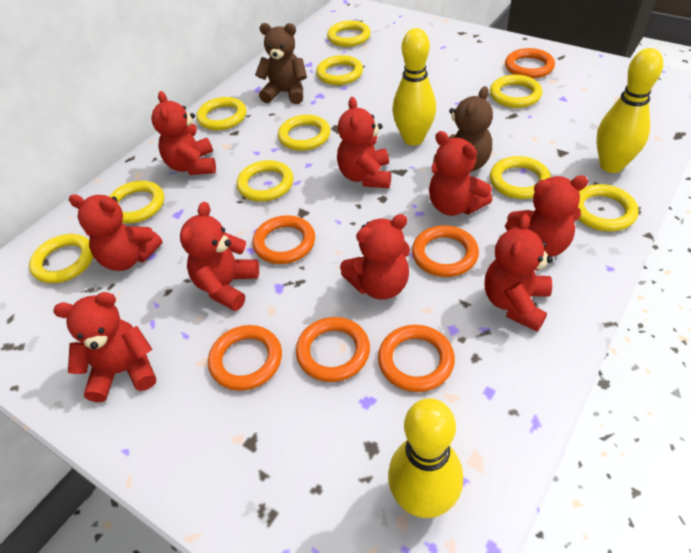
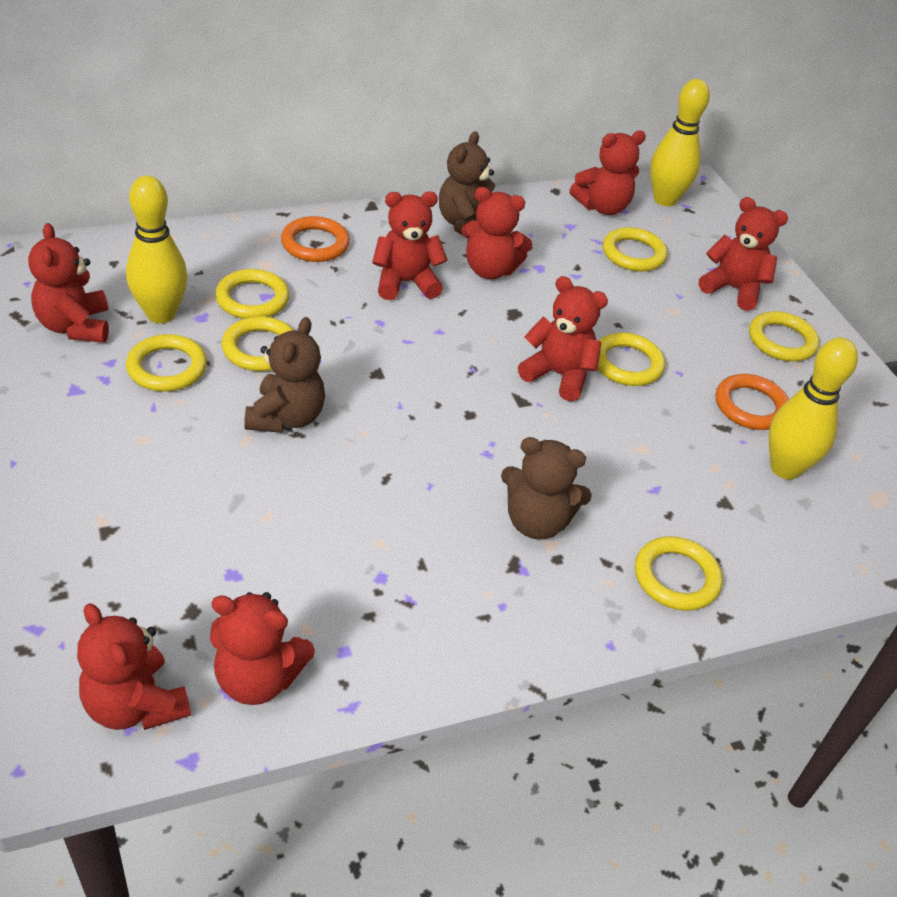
brown teddy bear: 2 -> 3
orange ring: 6 -> 2
red teddy bear: 9 -> 8
yellow ring: 10 -> 7

